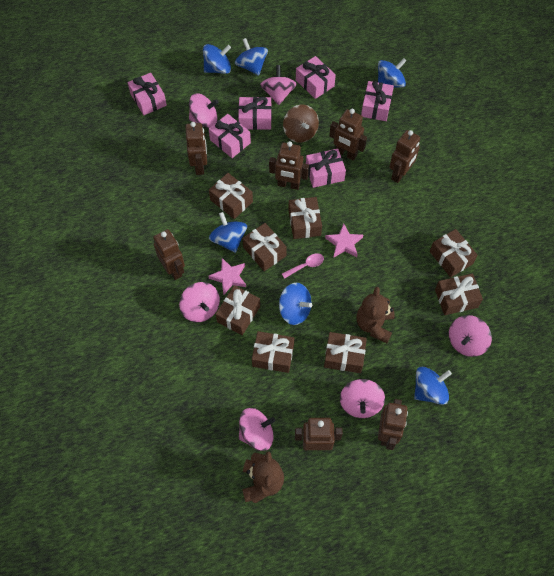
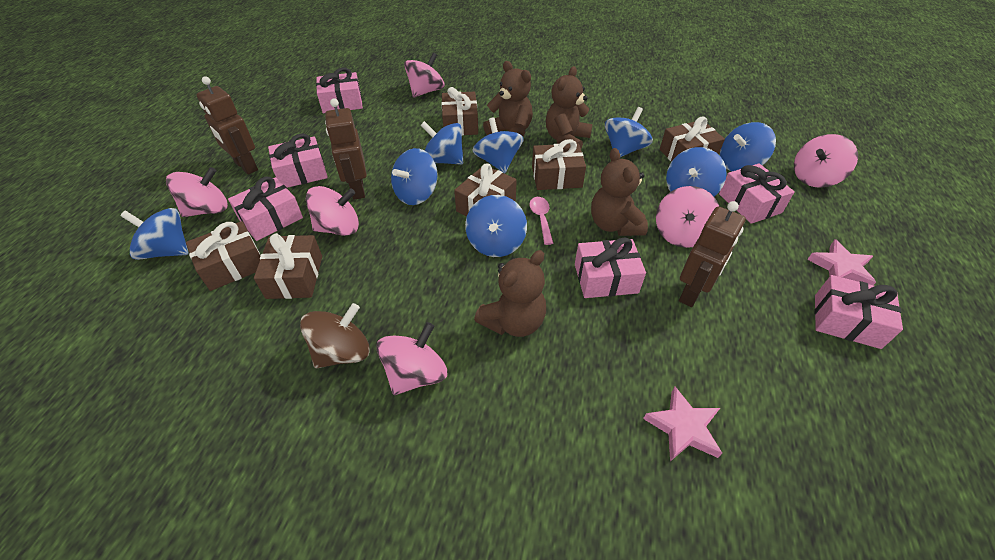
blue spinning top: 6 -> 8
brown gift: 8 -> 6
brown robot: 7 -> 3
brown teddy bear: 2 -> 4

